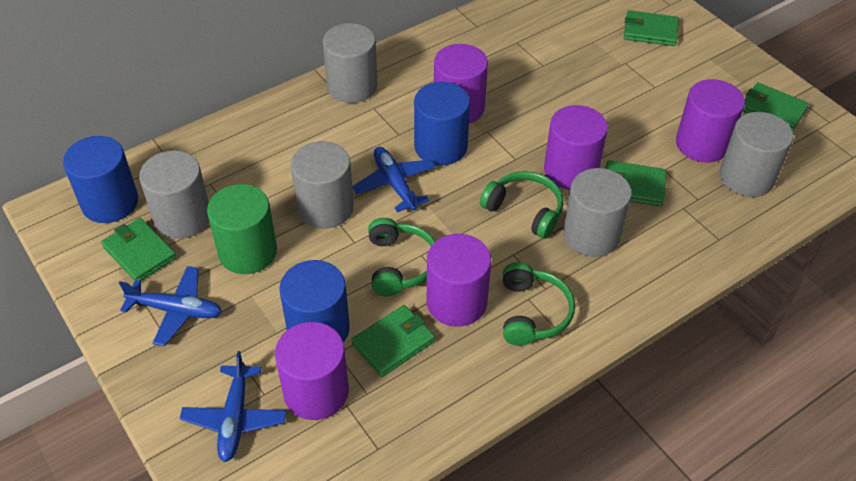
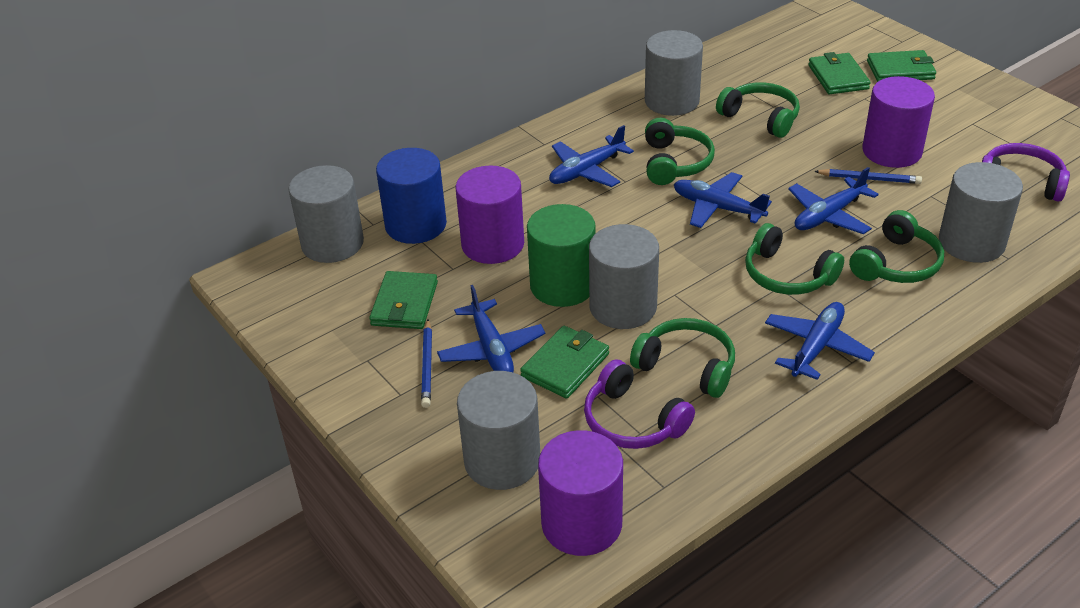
blue cylinder: 3 -> 1
blue pencil: 0 -> 2
blue plane: 3 -> 5
green headphones: 3 -> 5
green wallet: 5 -> 4
purple cylinder: 5 -> 3
purple headphones: 0 -> 2

